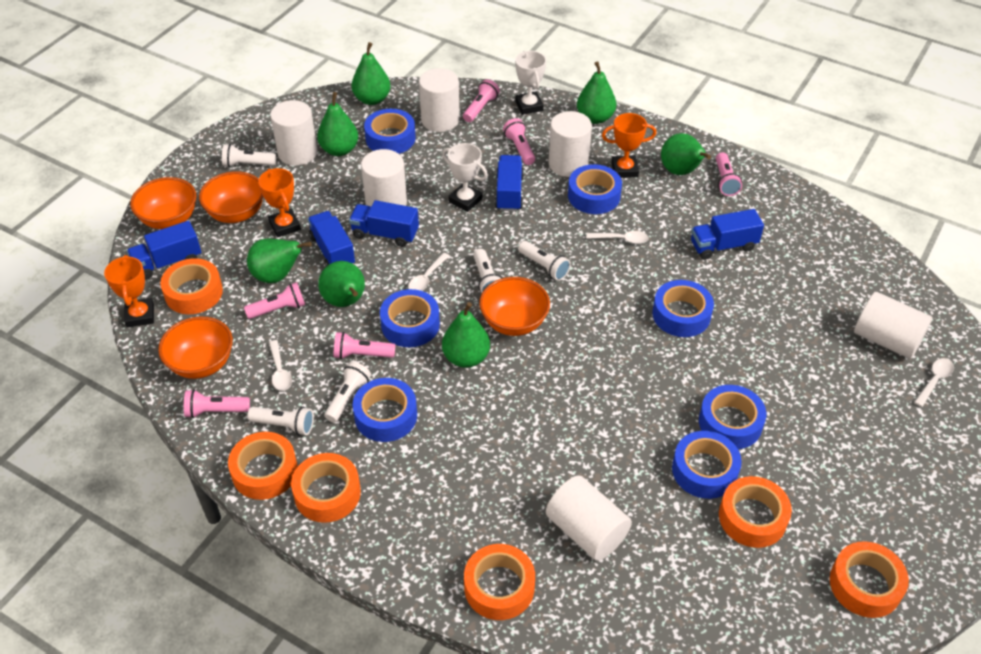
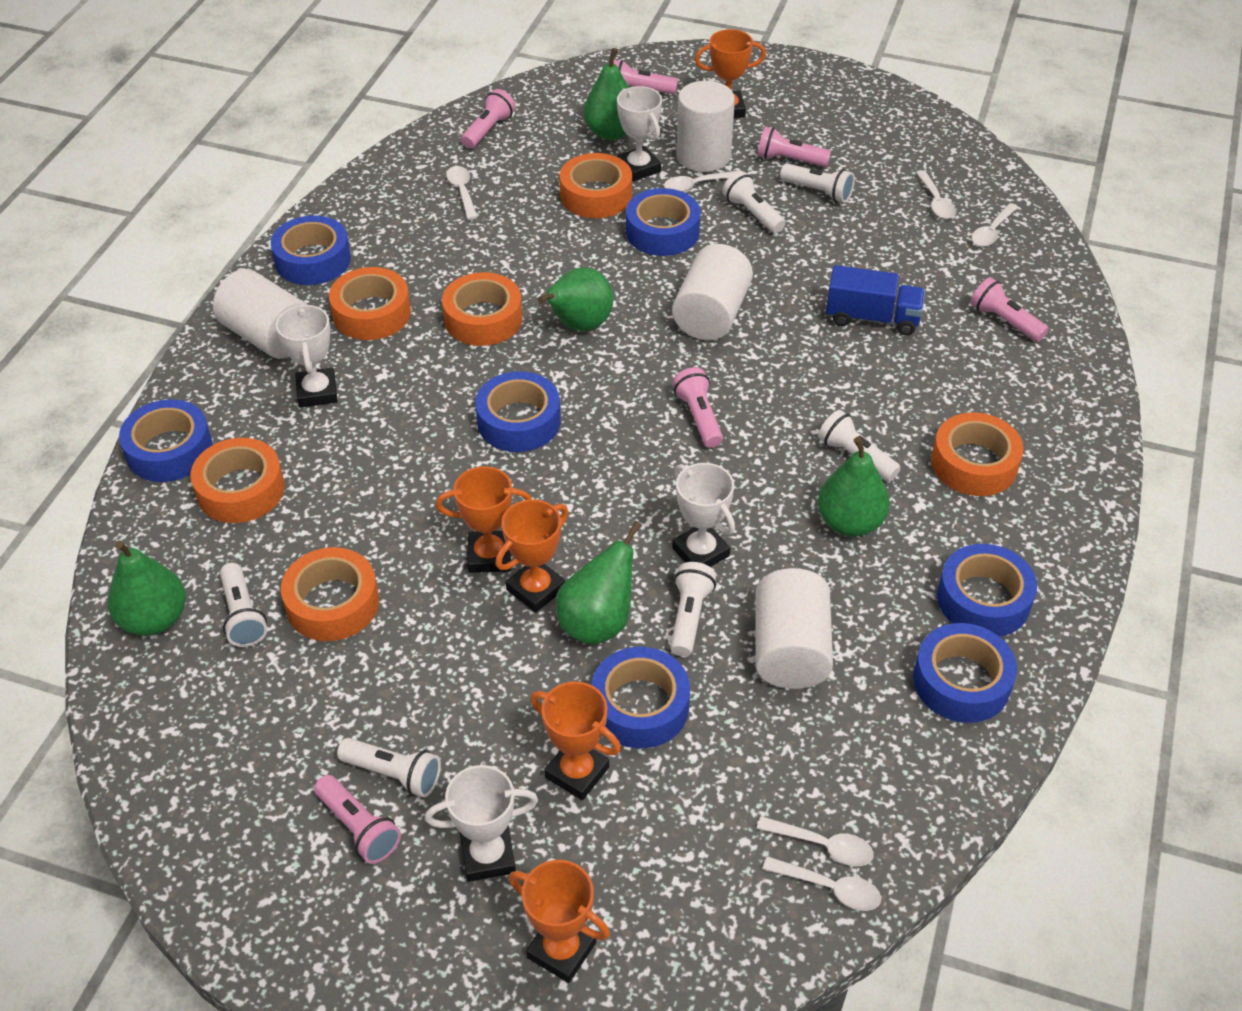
blue truck: 5 -> 1
green pear: 7 -> 5
orange bowl: 4 -> 0
orange trophy: 3 -> 5
white cylinder: 6 -> 4
white flashlight: 5 -> 6
white spoon: 4 -> 6
white trophy: 2 -> 4

